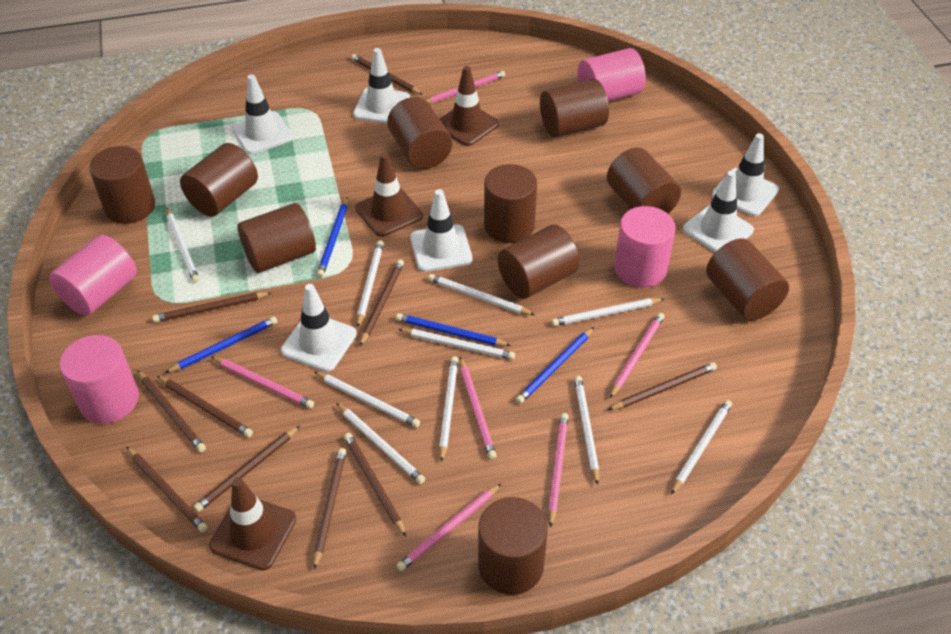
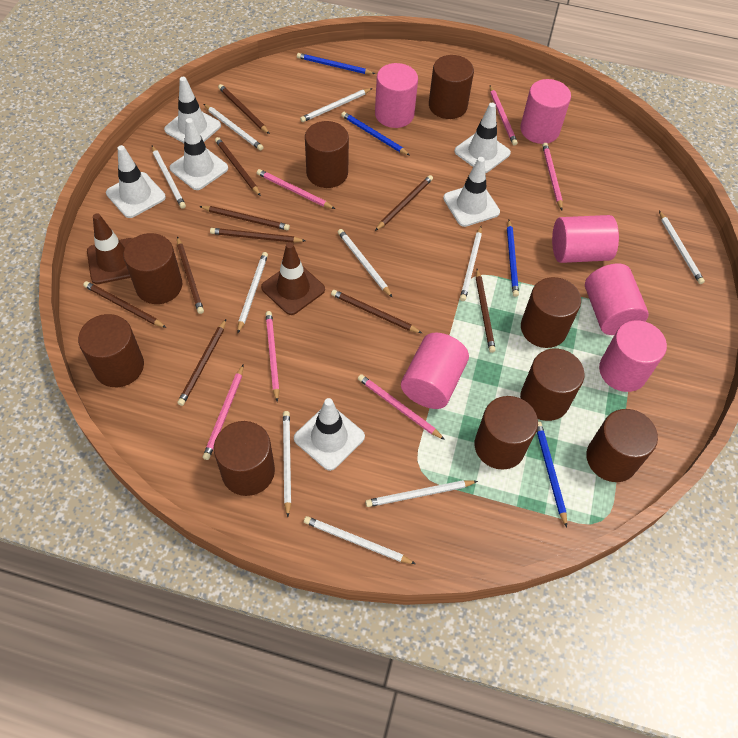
brown cylinder: 10 -> 9
brown traffic cone: 3 -> 2
pink cylinder: 4 -> 6

